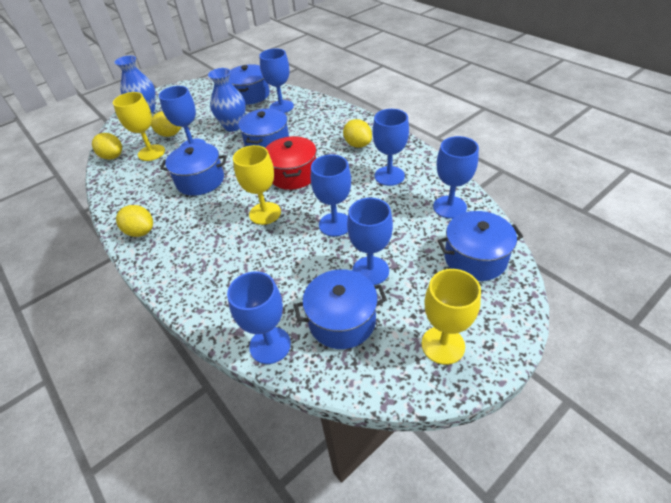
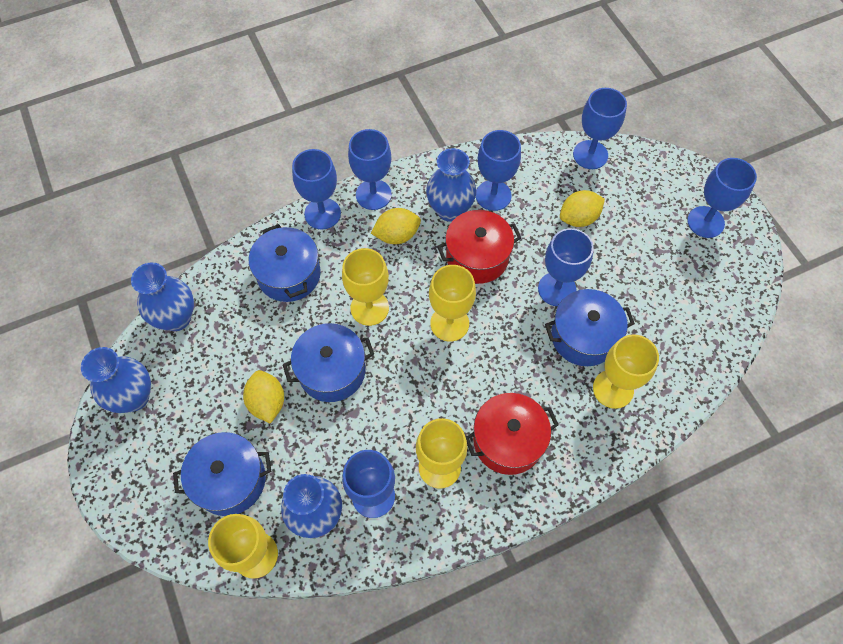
blue pot: 5 -> 4
blue vase: 2 -> 4
red pot: 1 -> 2
yellow goblet: 3 -> 5
yellow lemon: 4 -> 3

